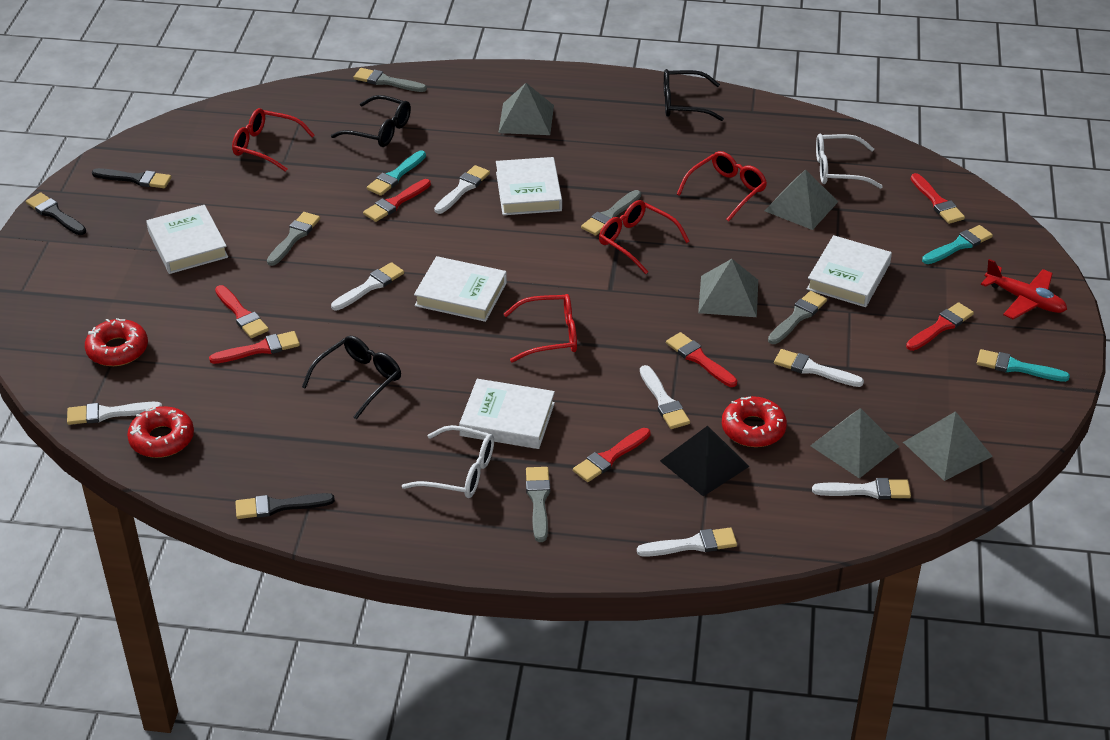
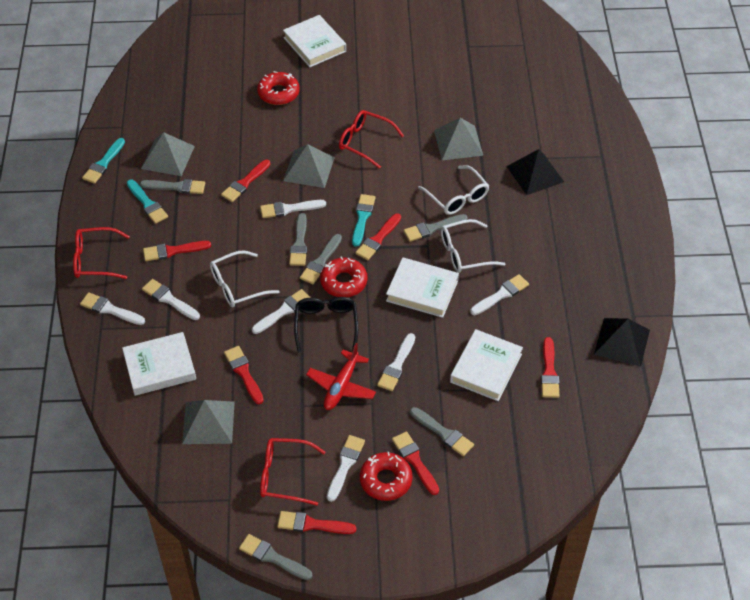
black brush: 3 -> 0
black glasses: 3 -> 1
black pyramid: 1 -> 2
grey brush: 5 -> 6
grey pyramid: 5 -> 4
red glasses: 4 -> 3
white book: 5 -> 4
white glasses: 2 -> 3

